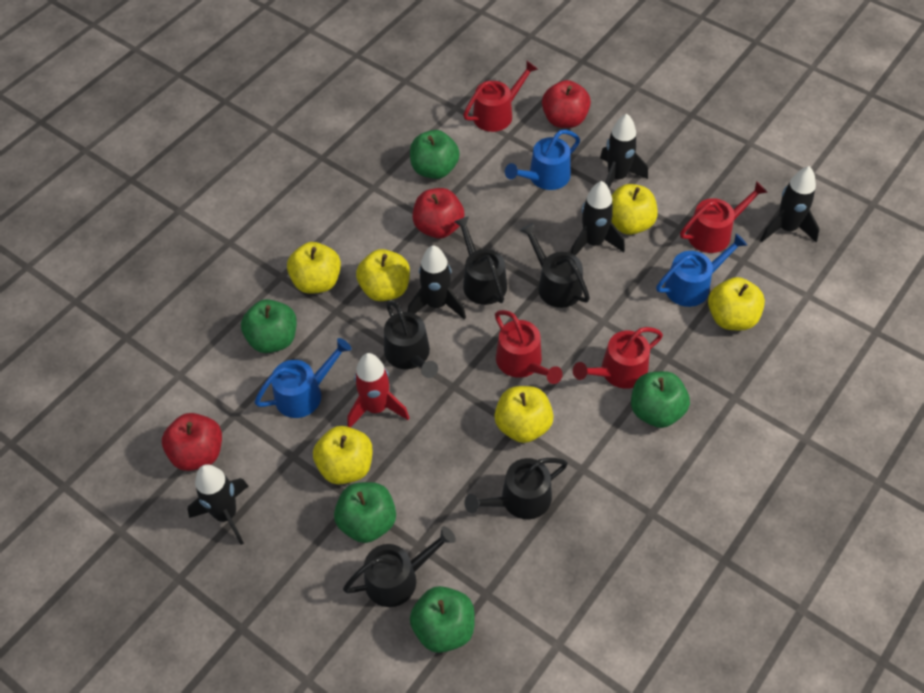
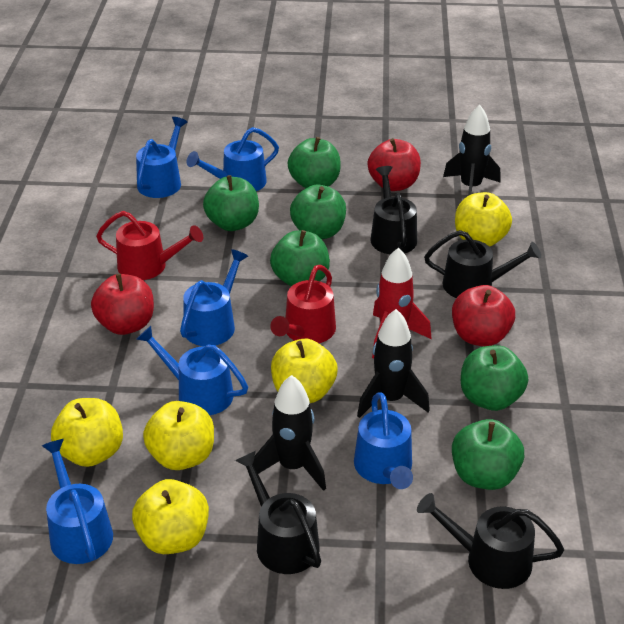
black rocket: 5 -> 3
black watering can: 5 -> 4
blue watering can: 3 -> 6
green apple: 5 -> 6
red watering can: 4 -> 2
yellow apple: 6 -> 5

